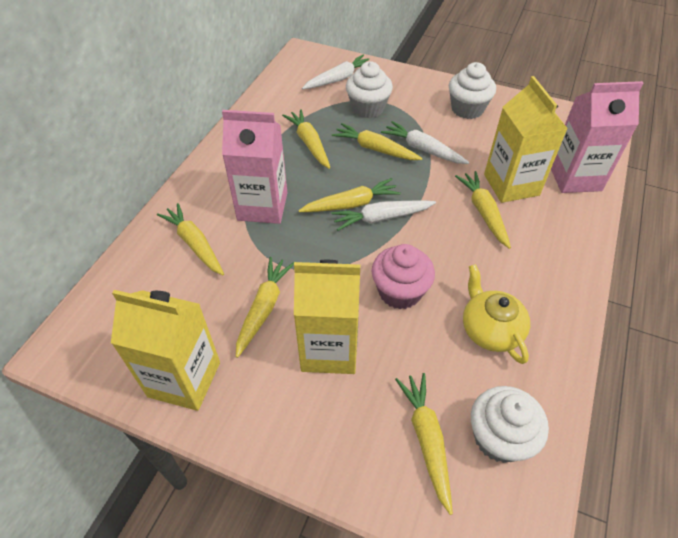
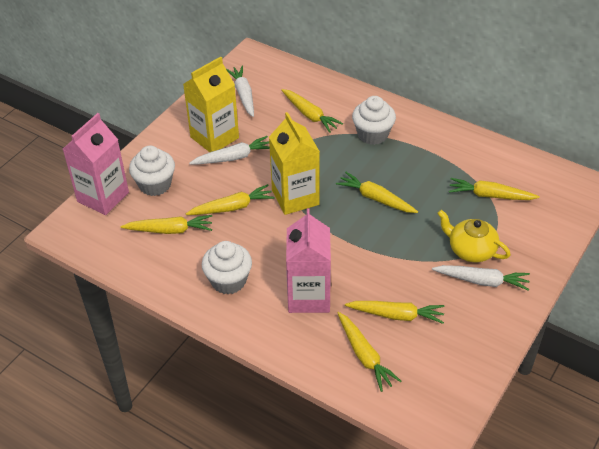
pink cupcake: 1 -> 0
yellow carton: 3 -> 2

